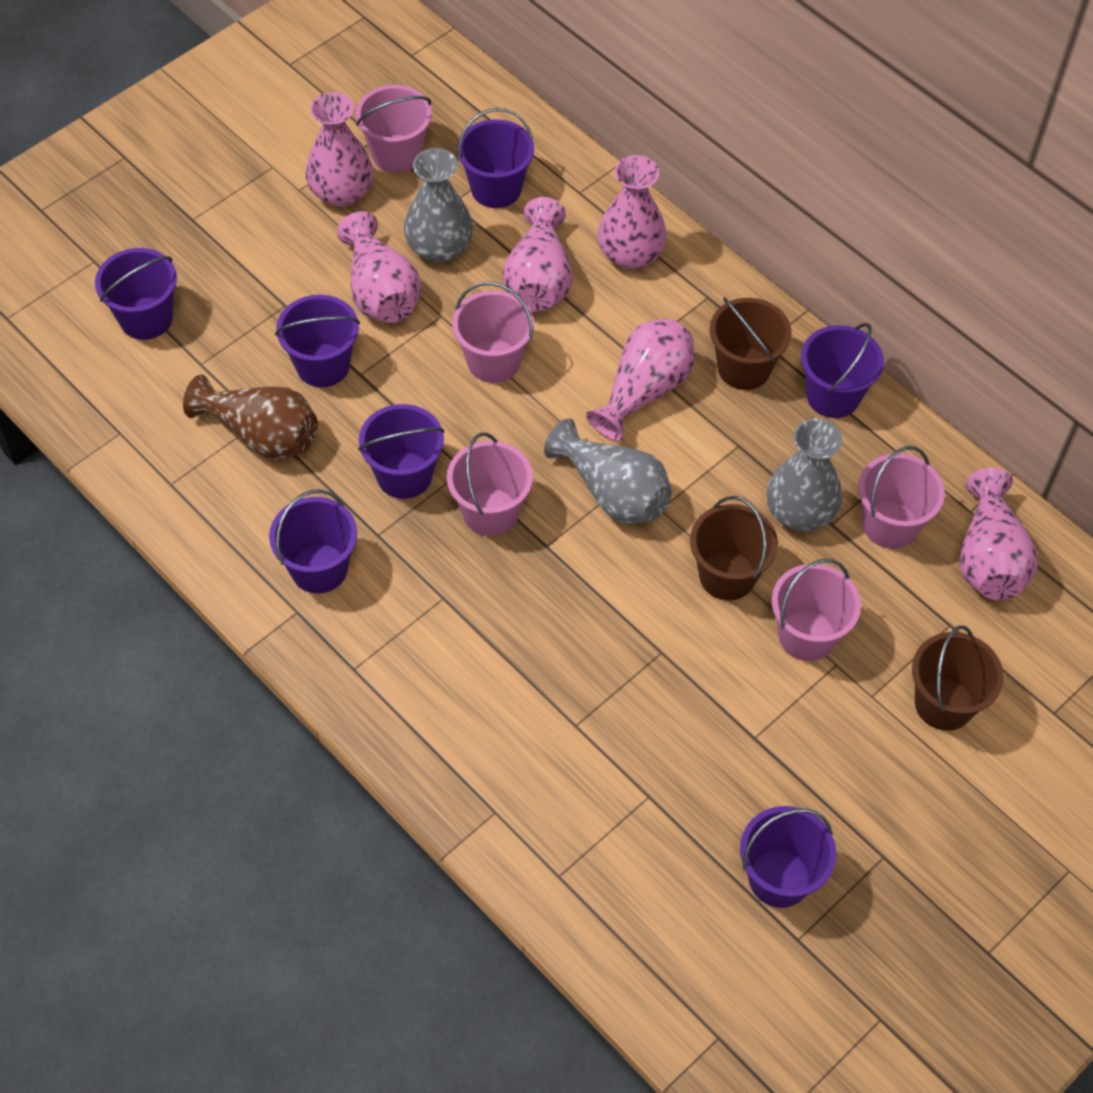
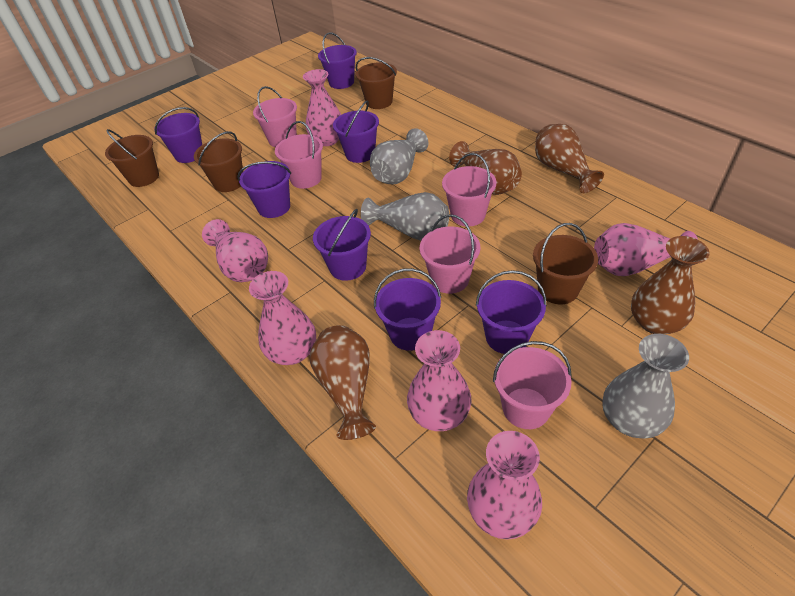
brown bucket: 3 -> 4
brown vase: 1 -> 4

